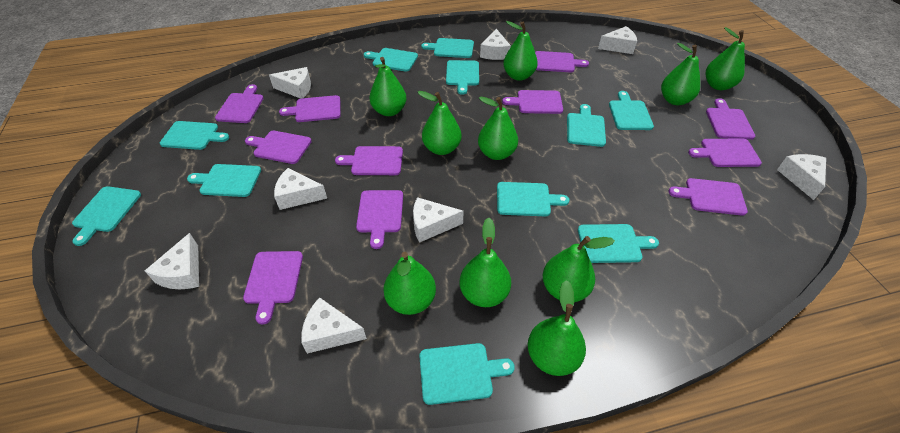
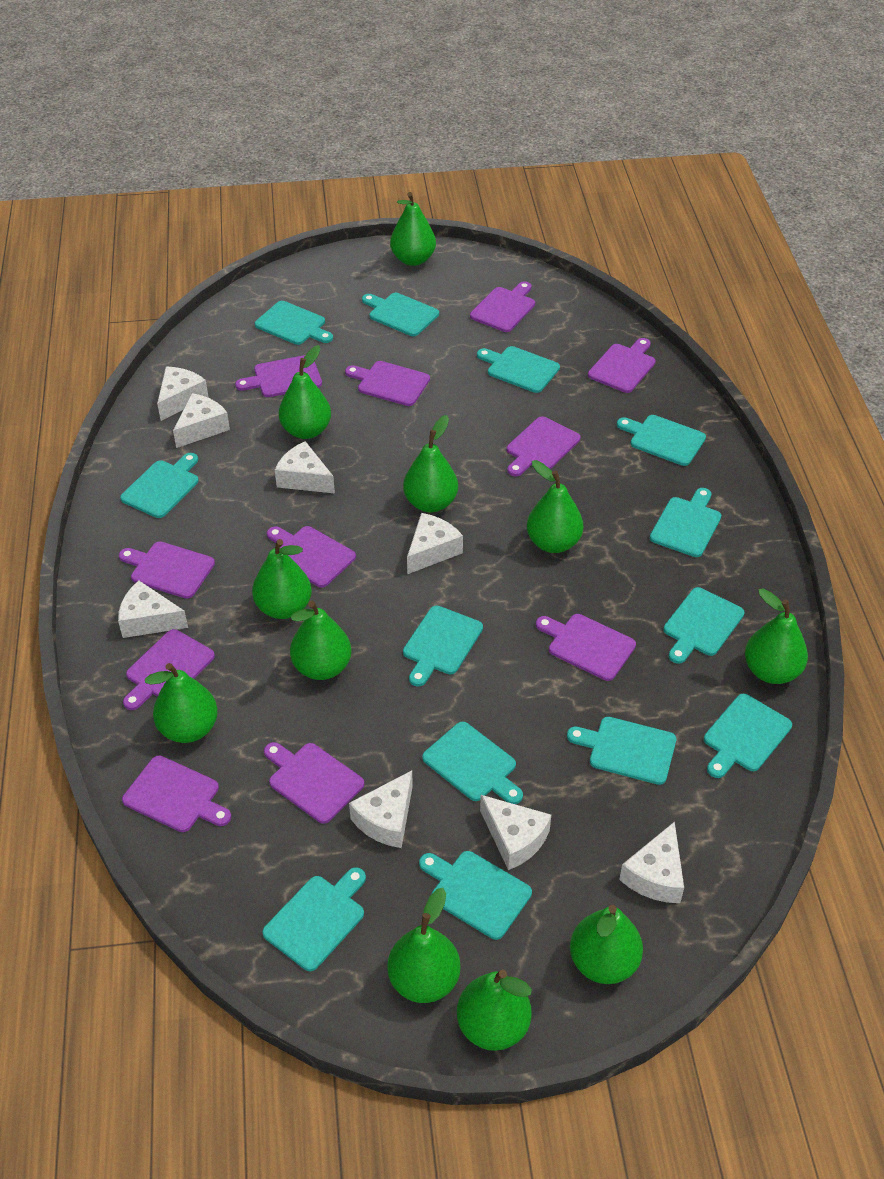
green pear: 10 -> 11
turquoise cutting board: 11 -> 13

